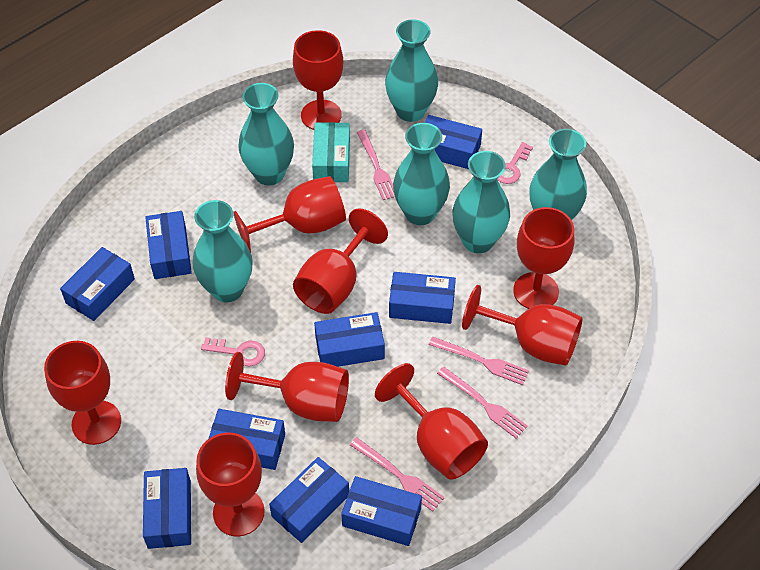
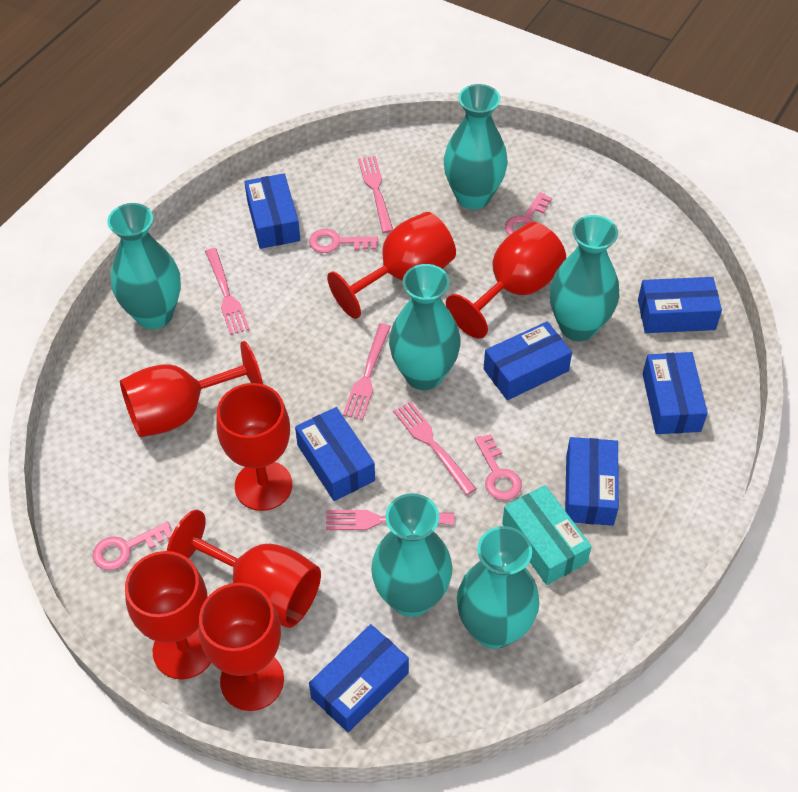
blue box: 9 -> 7
pink fork: 4 -> 5
pink key: 2 -> 4
red goblet: 9 -> 7

